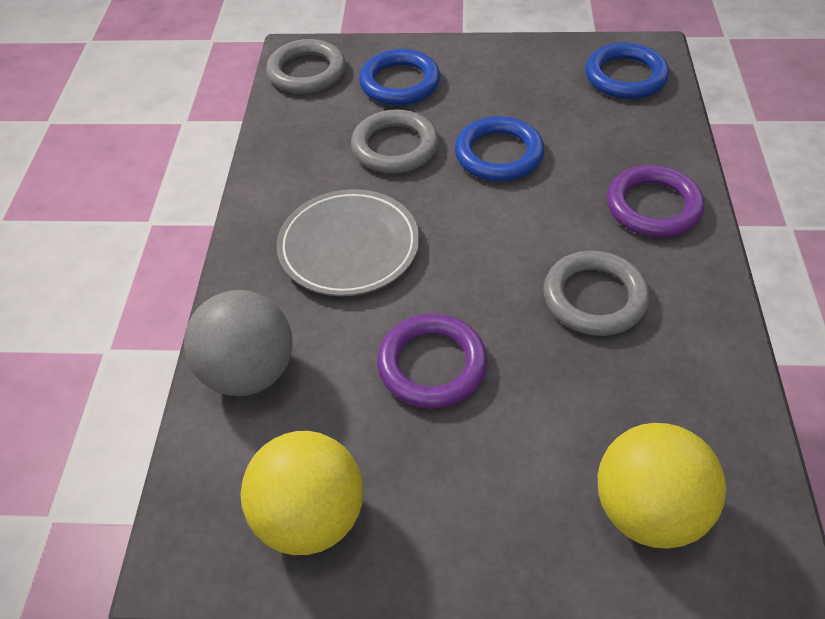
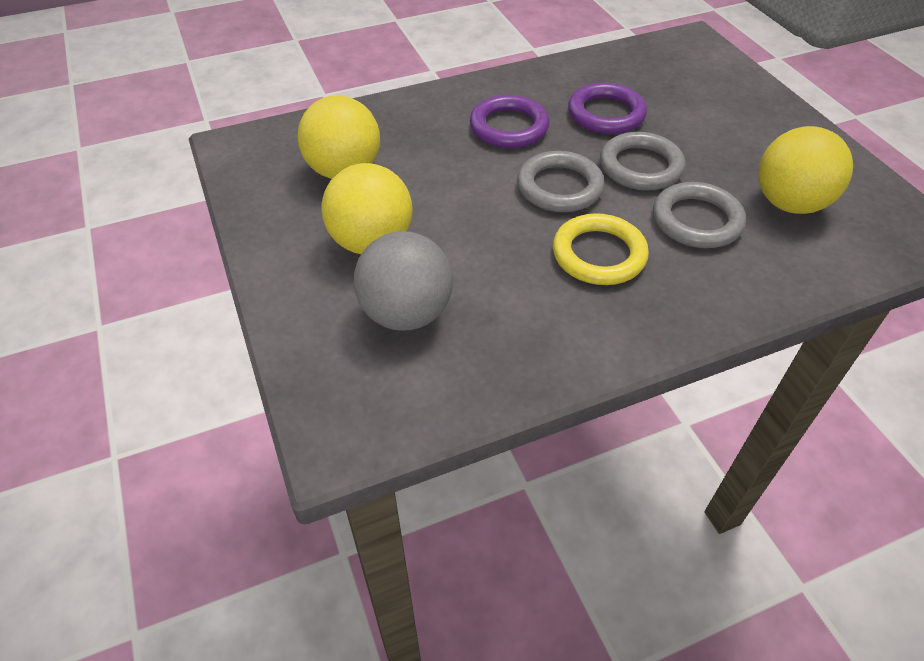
blue ring: 3 -> 0
grey plate: 1 -> 0
yellow ball: 2 -> 3
yellow ring: 0 -> 1

